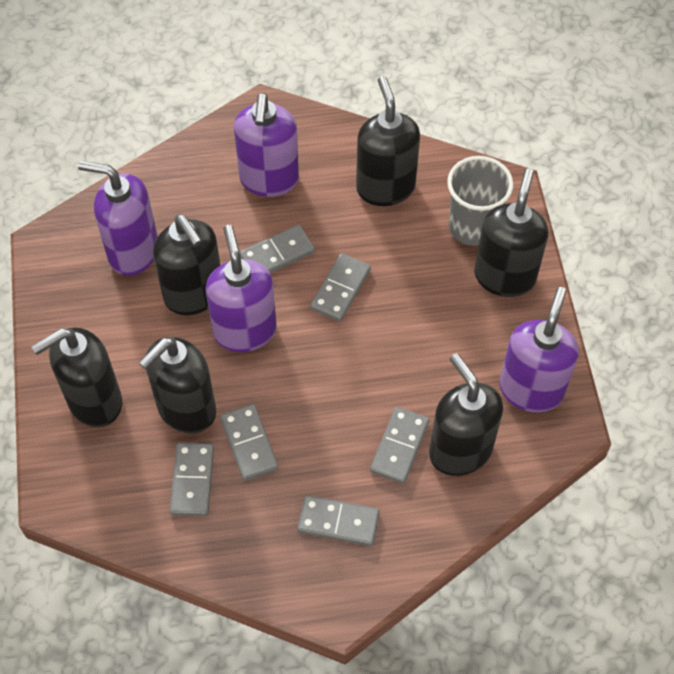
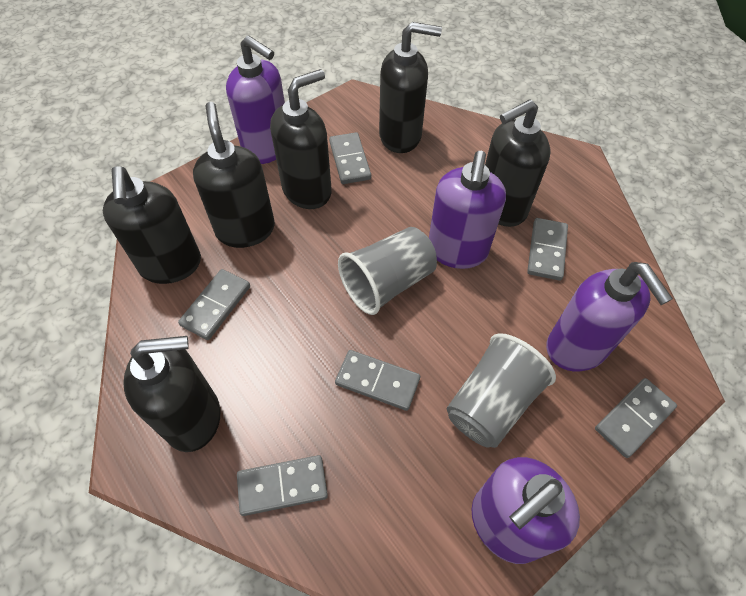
grey cup: 1 -> 2

